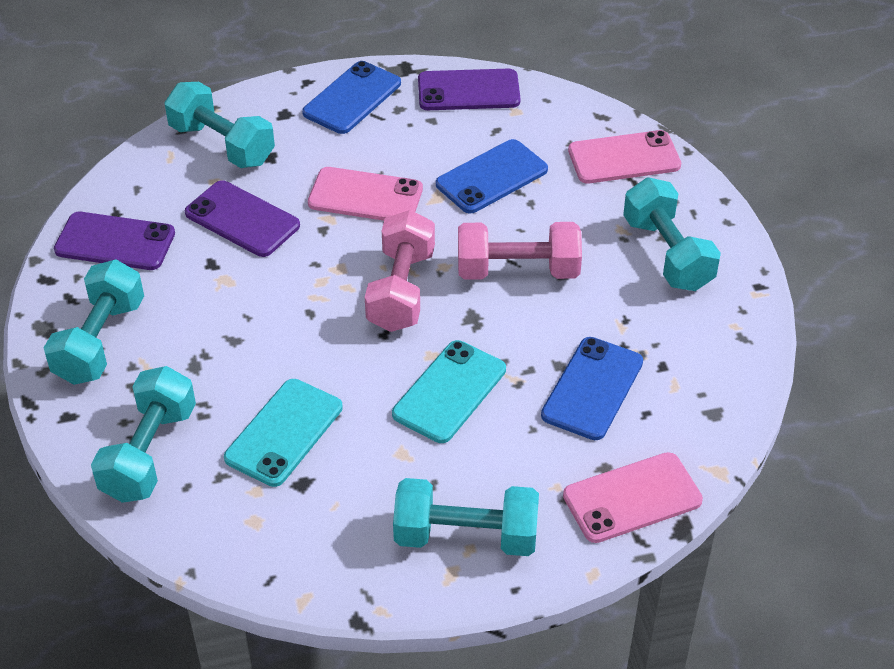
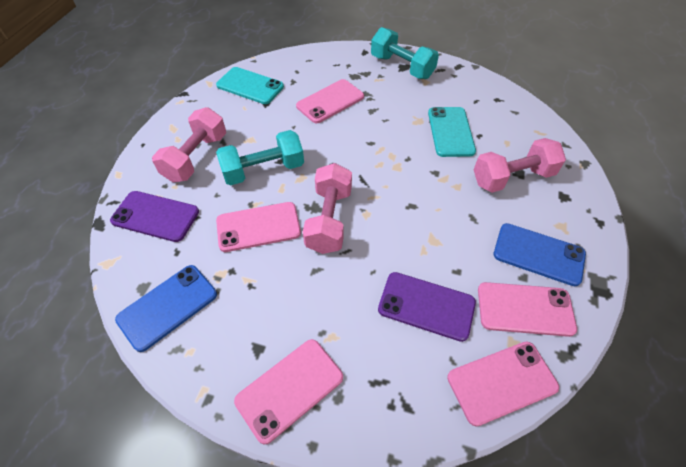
blue phone: 3 -> 2
pink dumbbell: 2 -> 3
pink phone: 3 -> 5
purple phone: 3 -> 2
turquoise dumbbell: 5 -> 2

